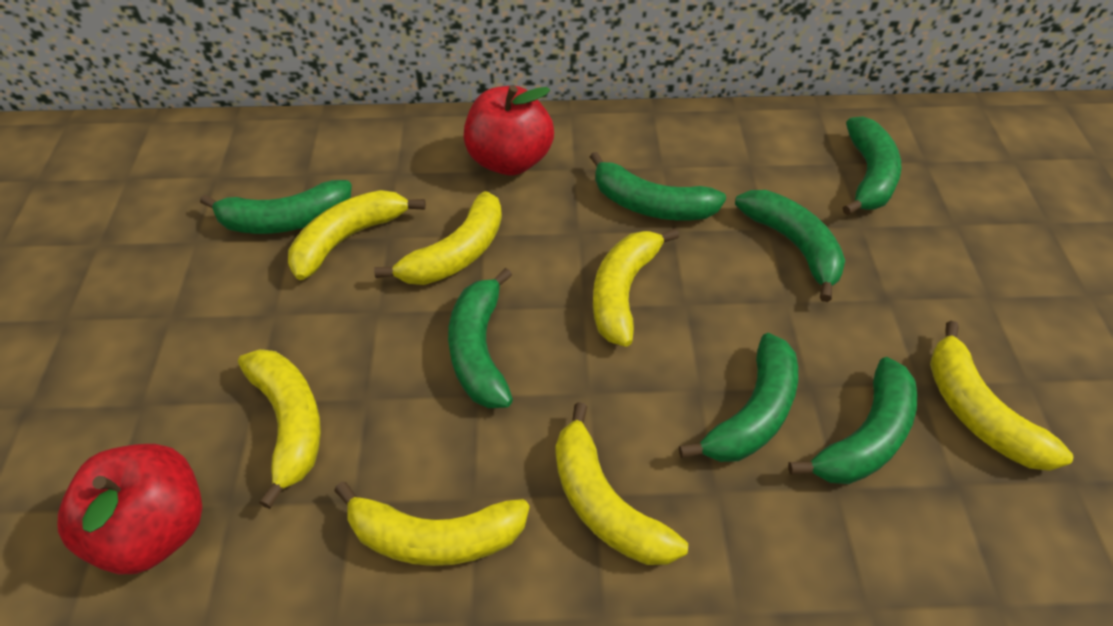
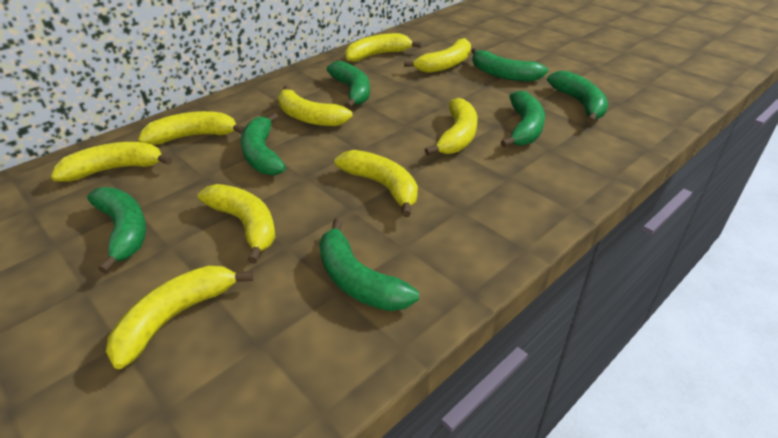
red apple: 2 -> 0
yellow banana: 7 -> 9

